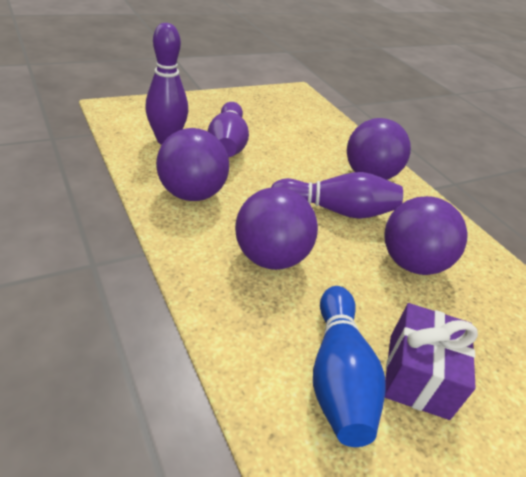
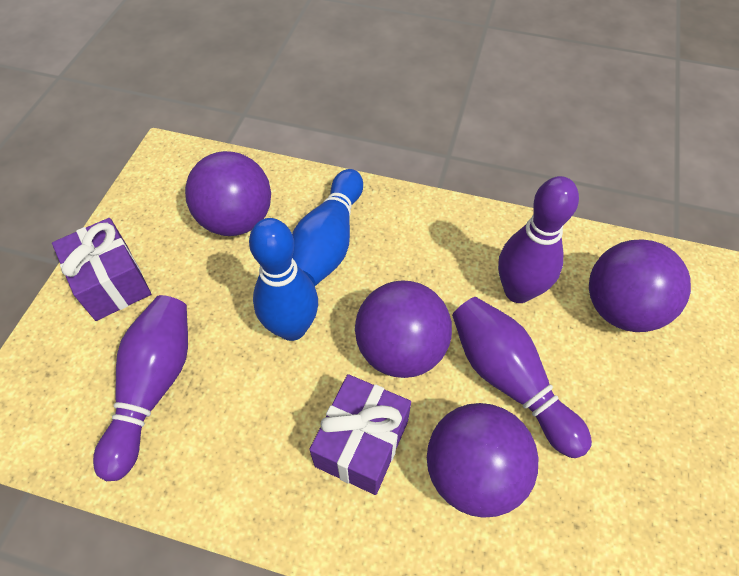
blue bowling pin: 1 -> 2
purple gift: 1 -> 2

